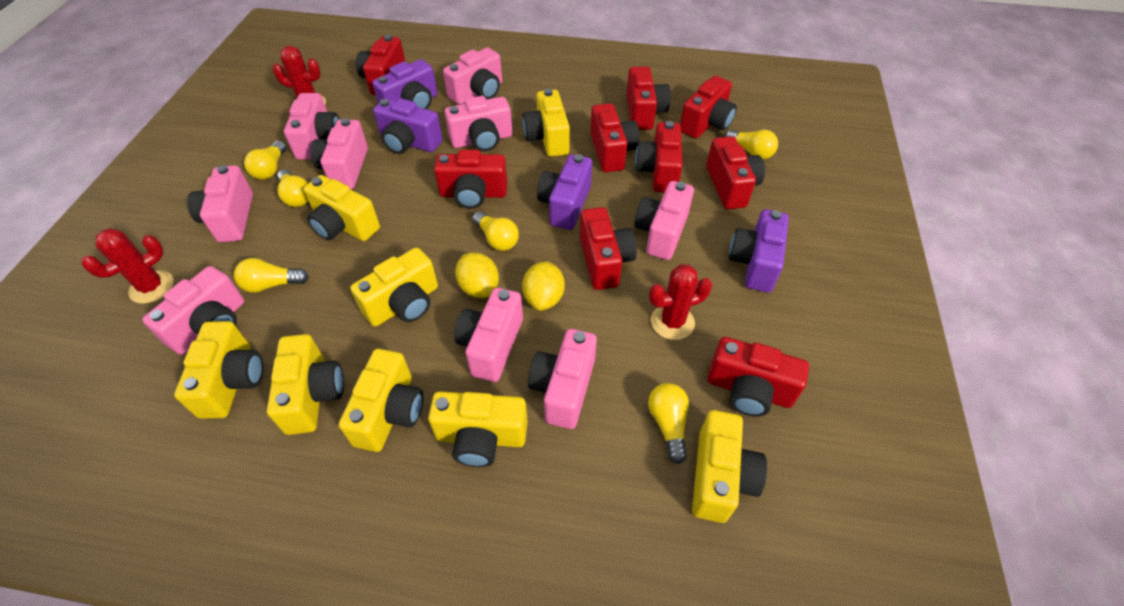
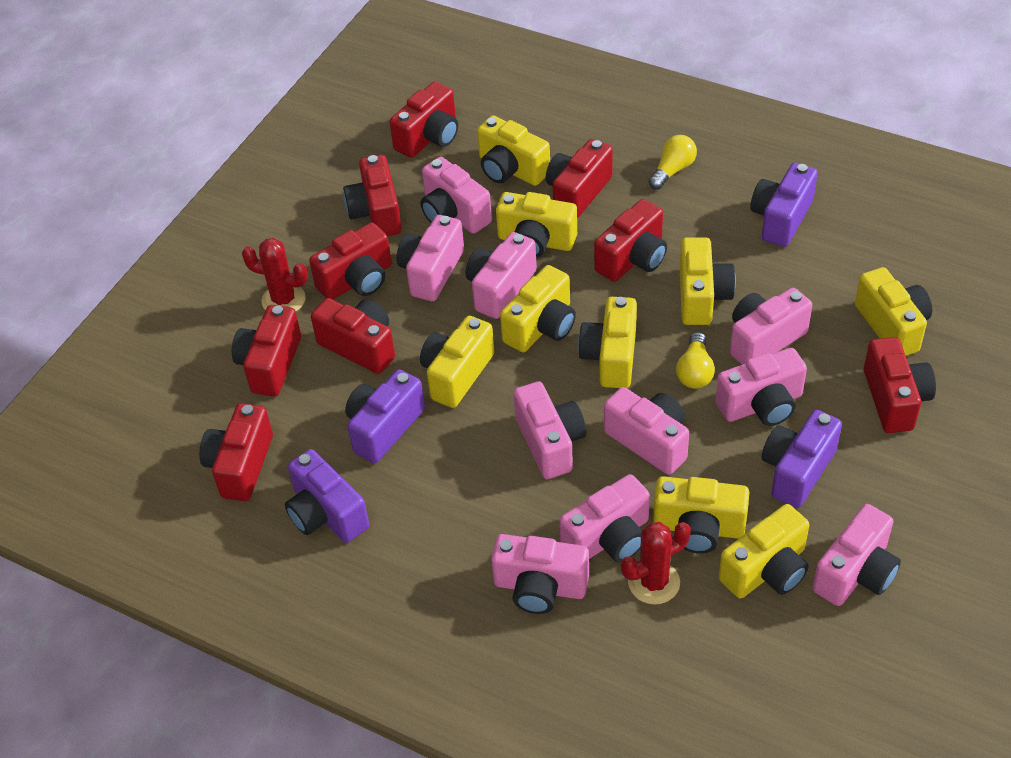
pink camera: 9 -> 10
red cactus: 3 -> 2
yellow camera: 8 -> 9
yellow lemon: 2 -> 0
yellow light bulb: 6 -> 2

